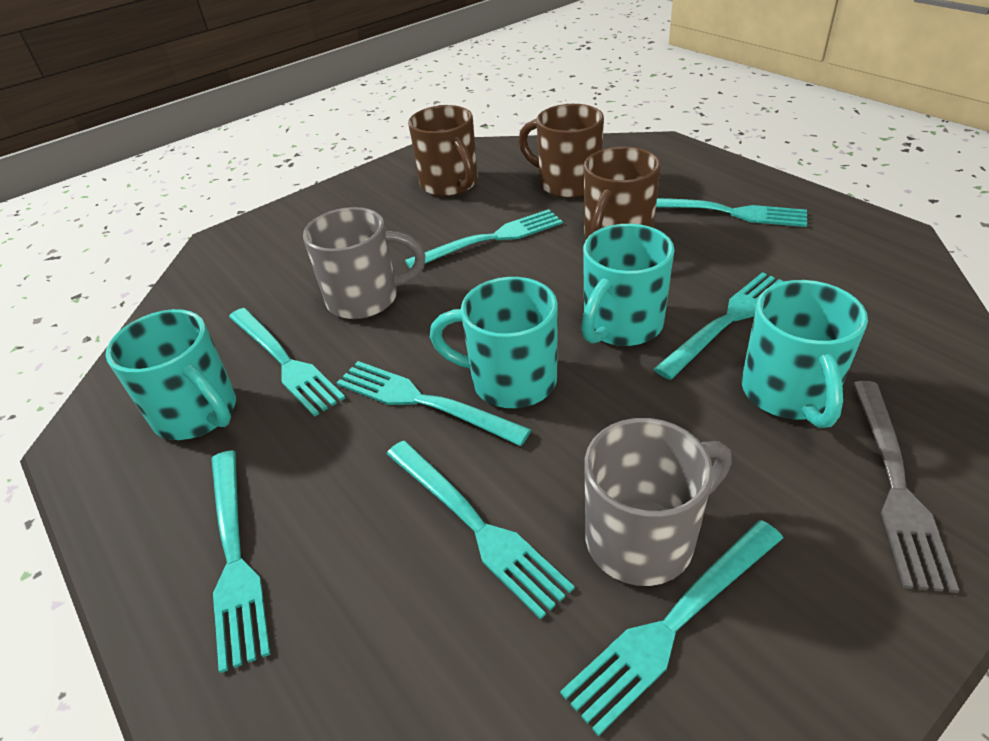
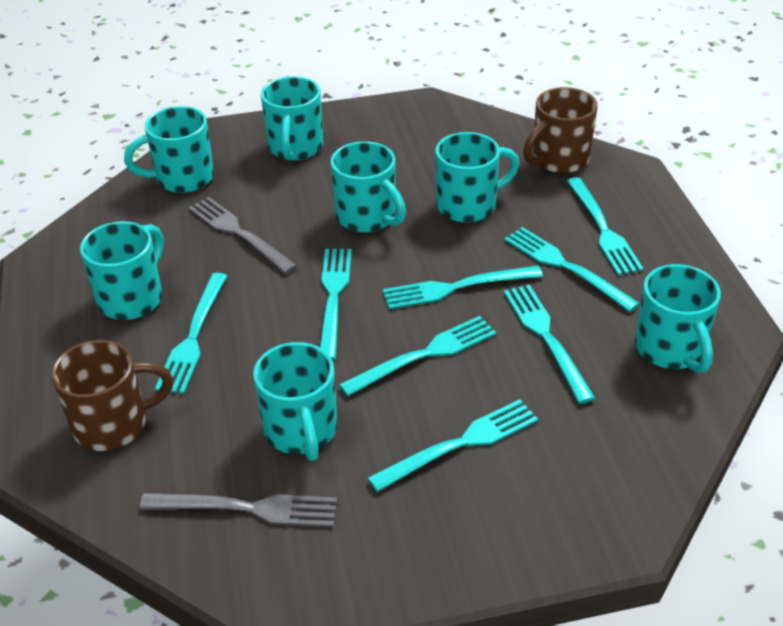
brown mug: 3 -> 2
grey fork: 1 -> 2
grey mug: 2 -> 0
turquoise mug: 4 -> 7

